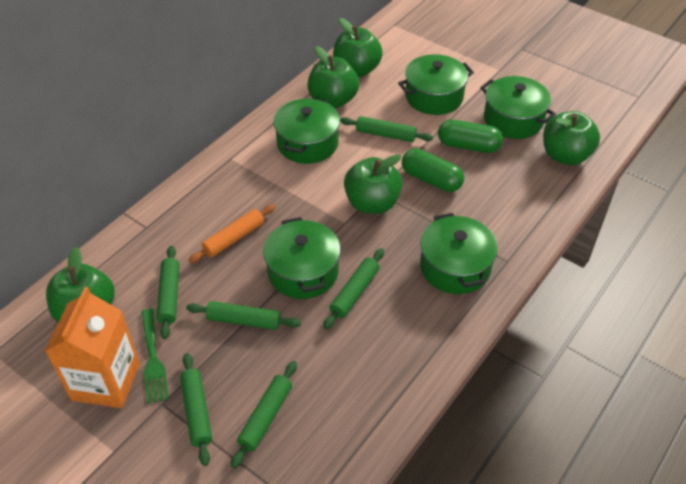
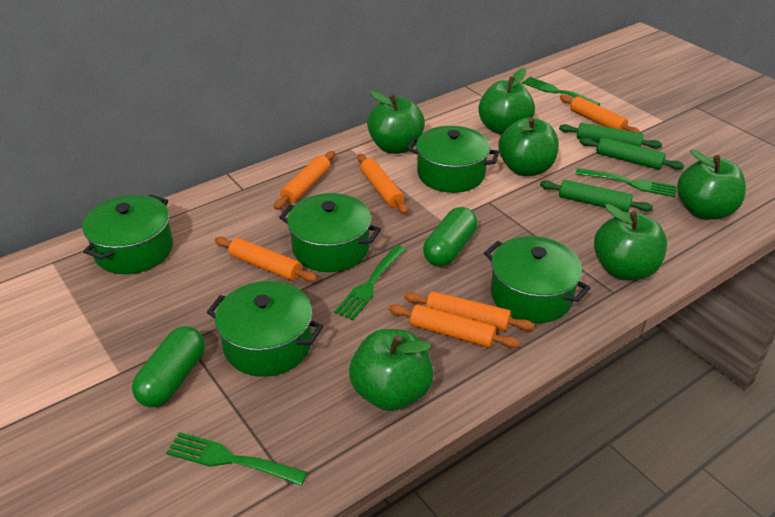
green apple: 5 -> 6
green fork: 1 -> 4
green rolling pin: 6 -> 3
orange carton: 1 -> 0
orange rolling pin: 1 -> 6

